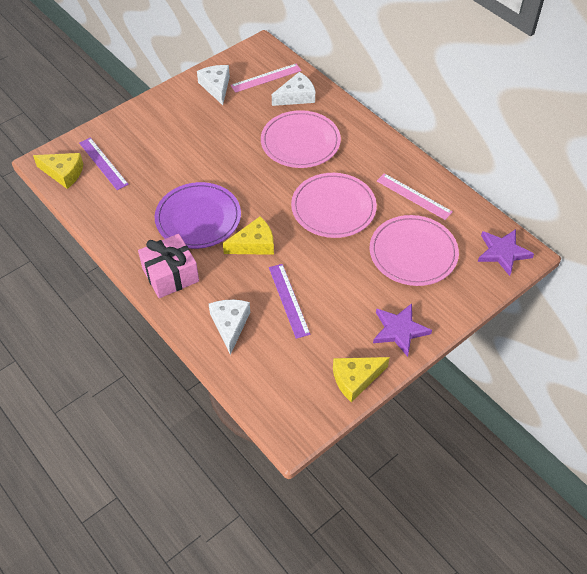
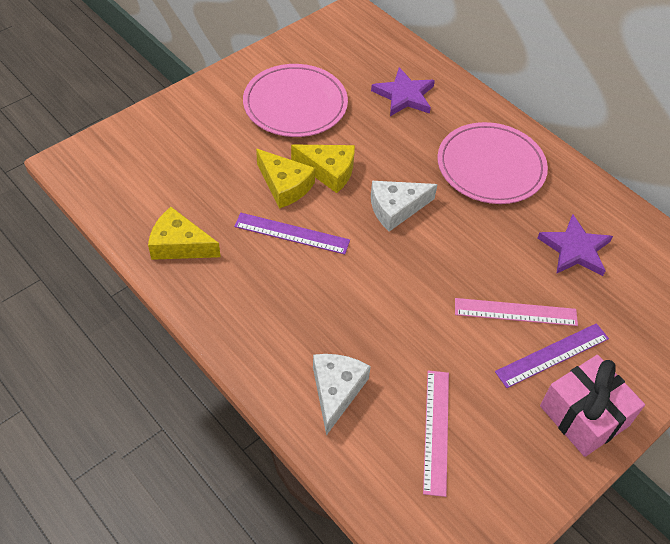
pink plate: 3 -> 2
purple plate: 1 -> 0
white cheese: 3 -> 2

